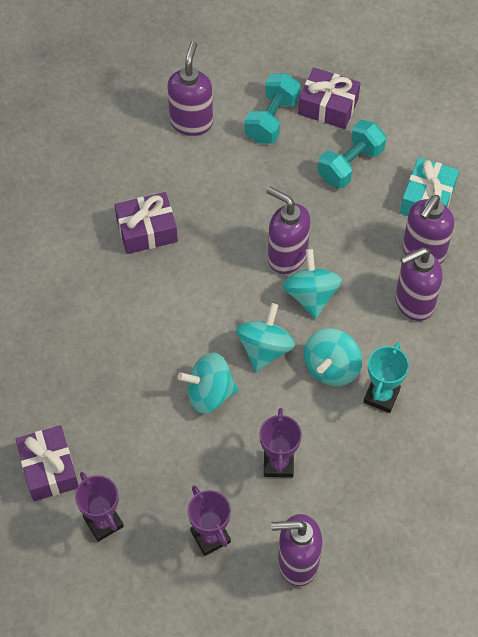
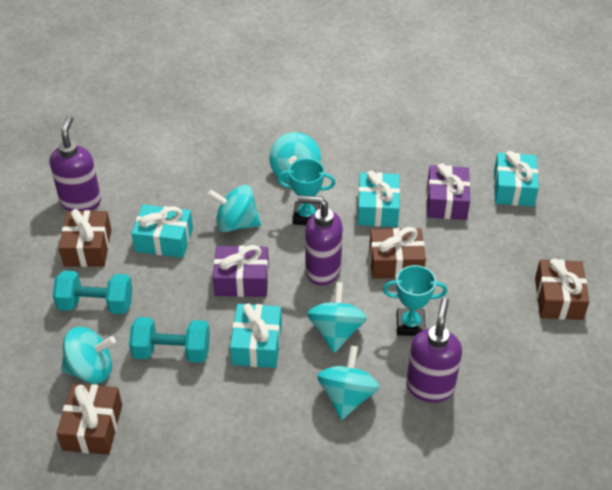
brown gift: 0 -> 4
purple gift: 3 -> 2
purple soap dispenser: 5 -> 3
purple trophy: 3 -> 0
turquoise gift: 1 -> 4
turquoise spinning top: 4 -> 5
turquoise trophy: 1 -> 2

